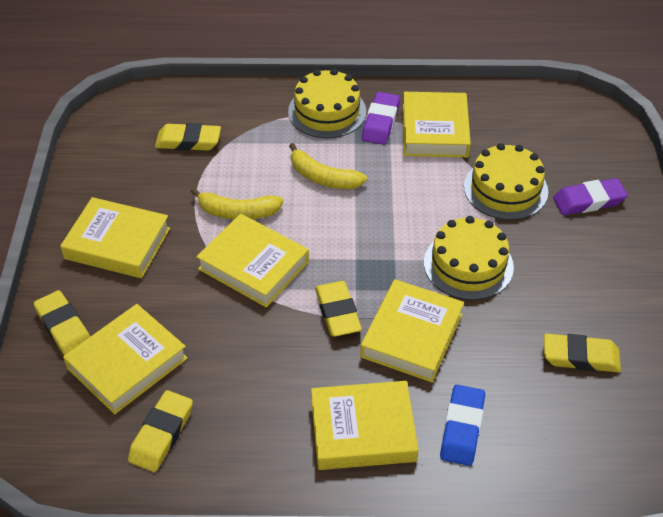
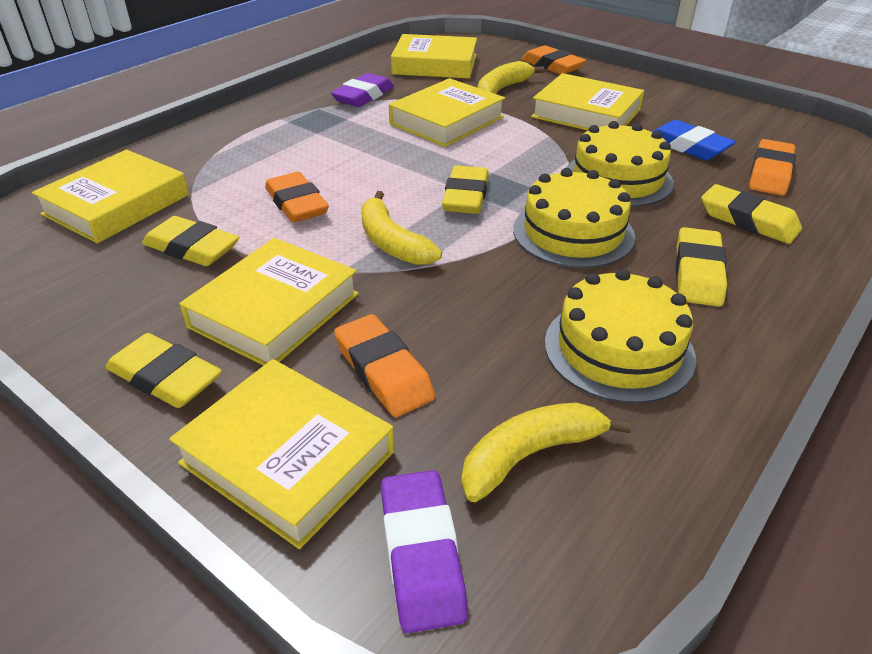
orange eraser: 0 -> 4
yellow banana: 2 -> 3

